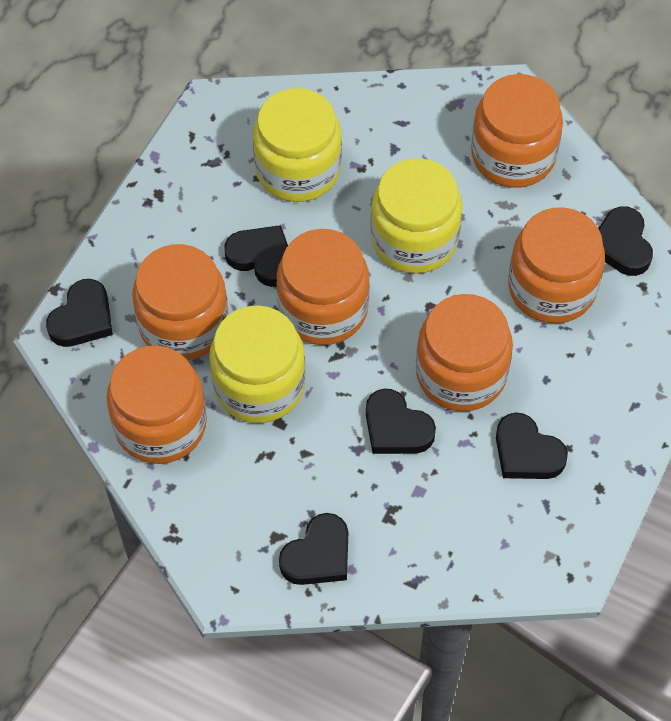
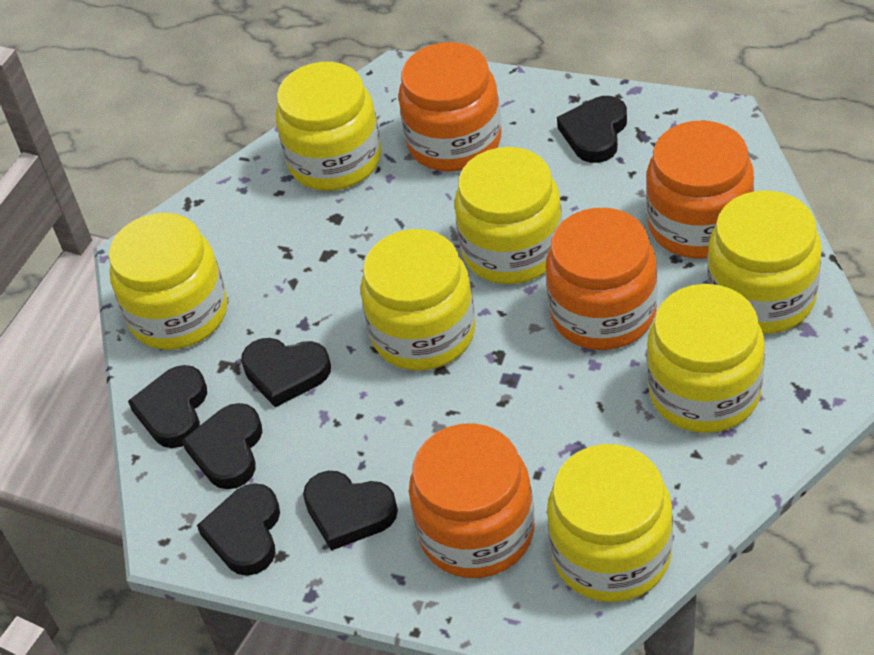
orange jar: 6 -> 4
yellow jar: 3 -> 7

